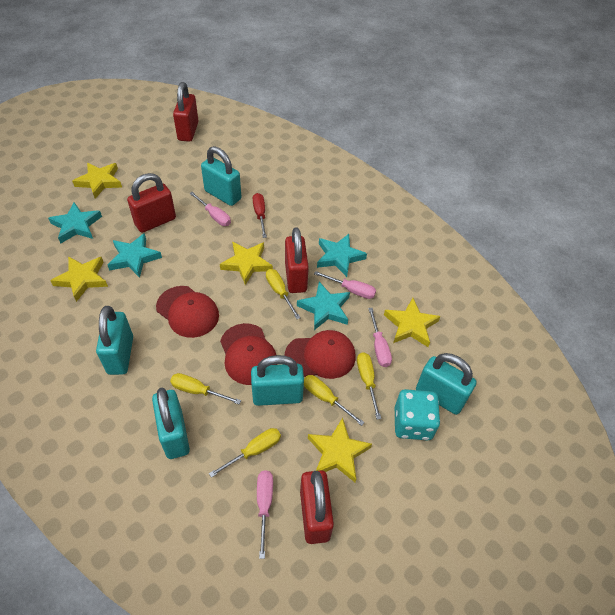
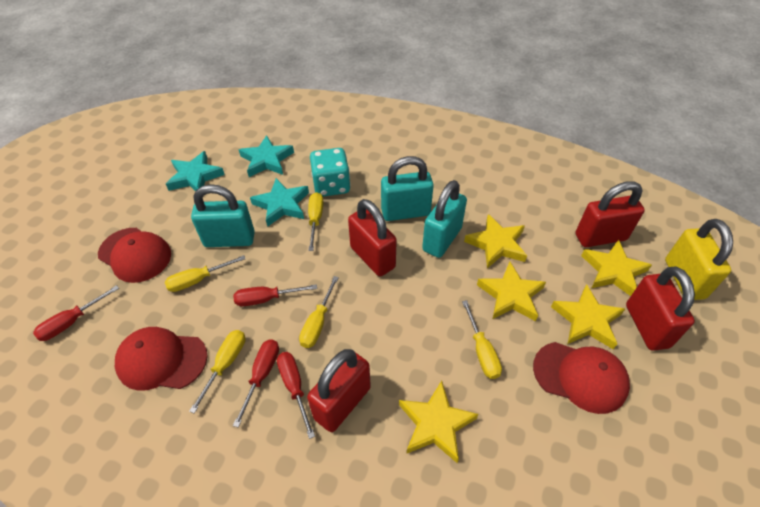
pink screwdriver: 4 -> 0
red screwdriver: 1 -> 4
turquoise padlock: 5 -> 3
turquoise star: 4 -> 3
yellow padlock: 0 -> 1

